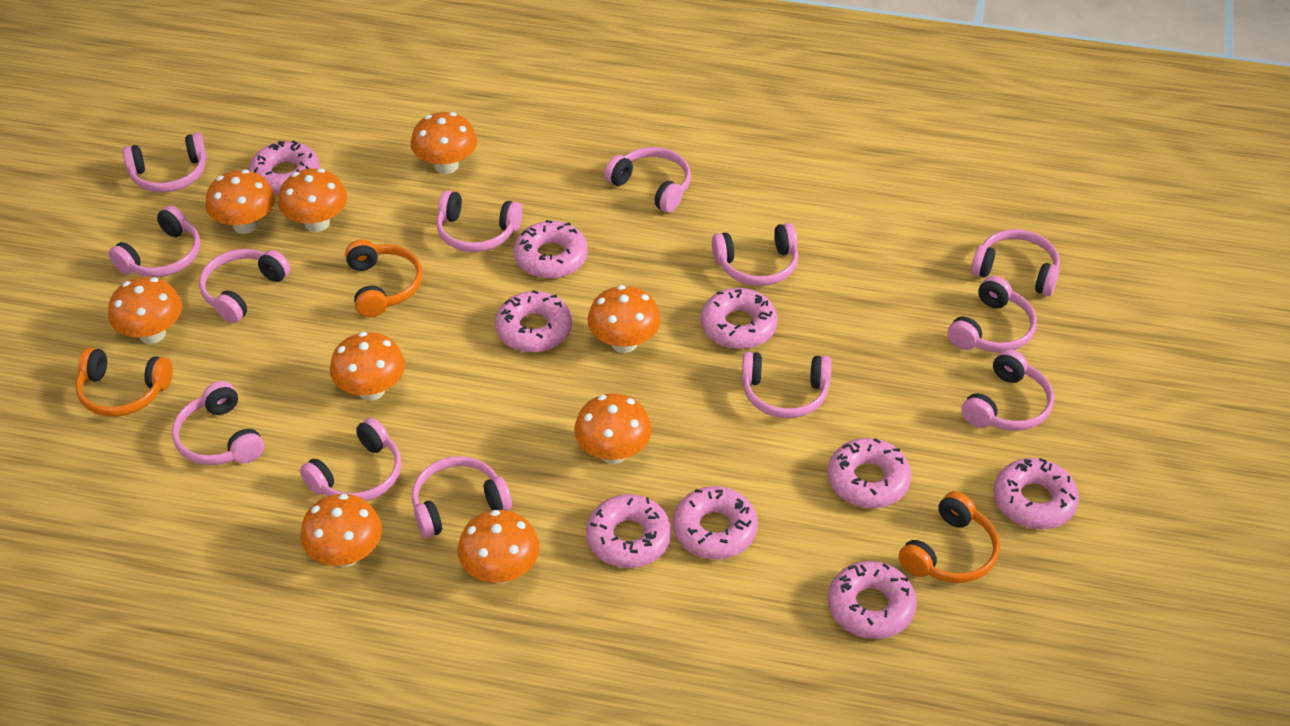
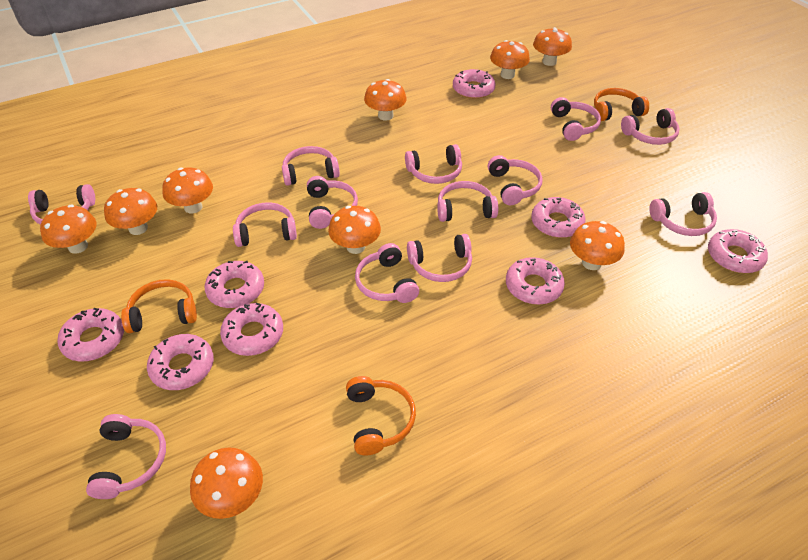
pink donut: 9 -> 8

